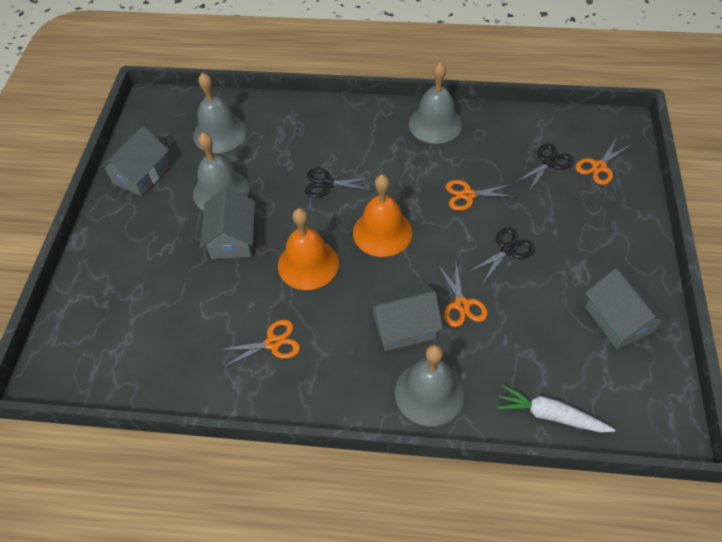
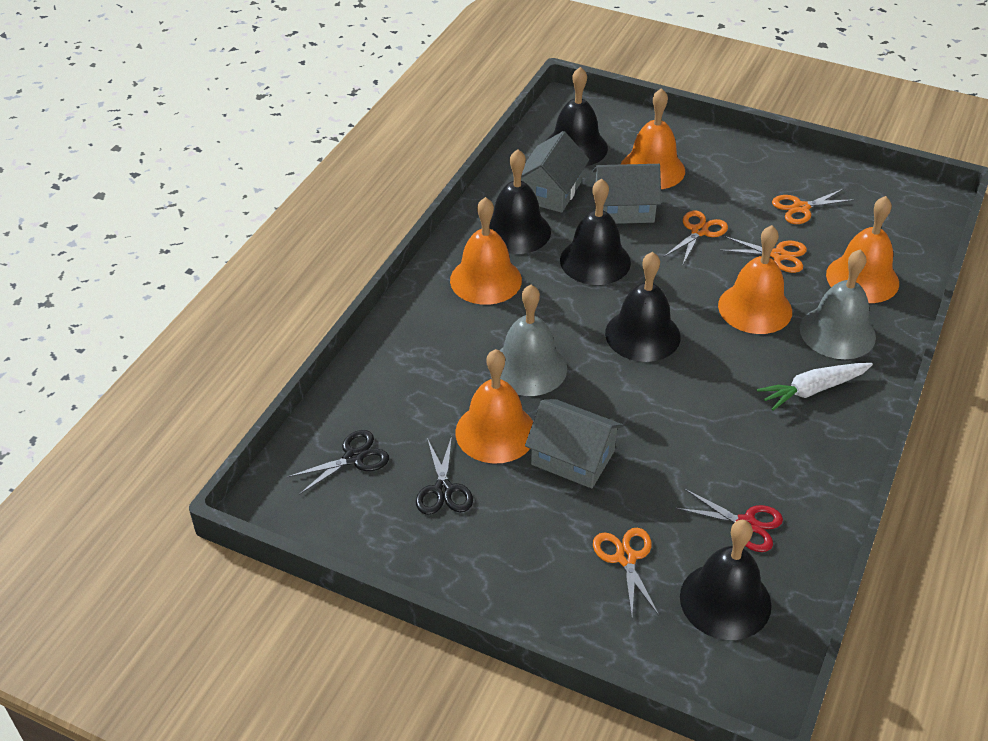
black bell: 0 -> 5
black scissors: 3 -> 2
grey bell: 4 -> 2
grey house: 4 -> 3
orange bell: 2 -> 5
red scissors: 0 -> 1

